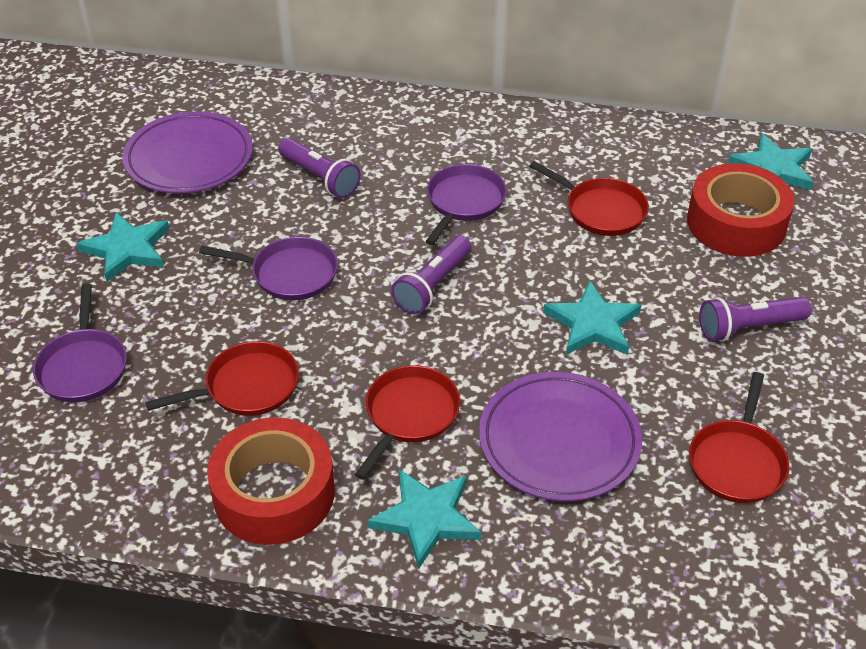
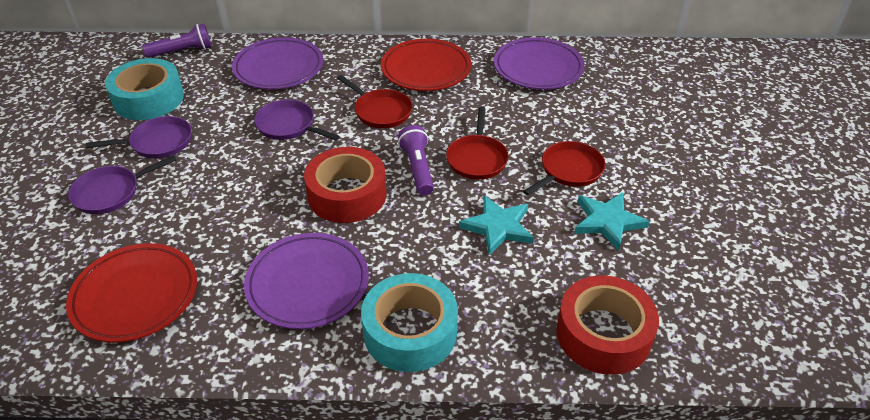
purple flashlight: 3 -> 2
purple plate: 2 -> 3
red pan: 4 -> 3
red plate: 0 -> 2
turquoise star: 4 -> 2
turquoise tape: 0 -> 2

